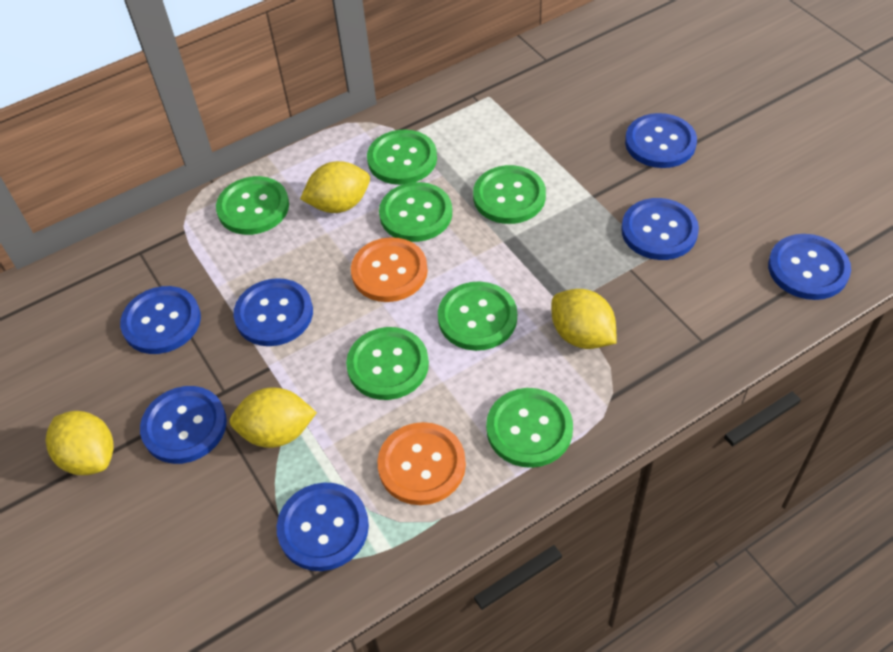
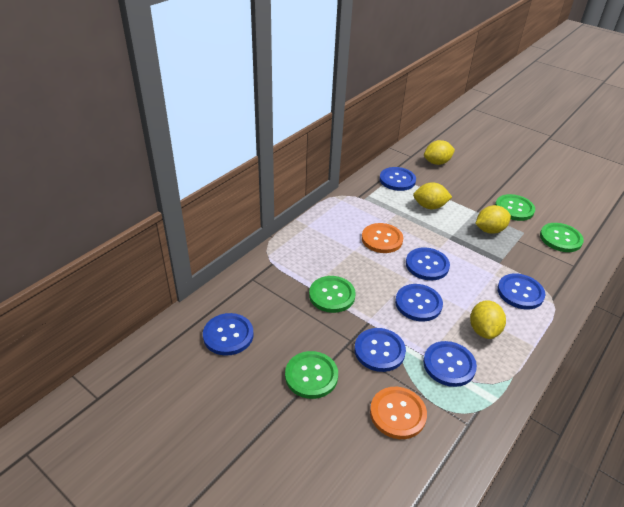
green button: 7 -> 4

